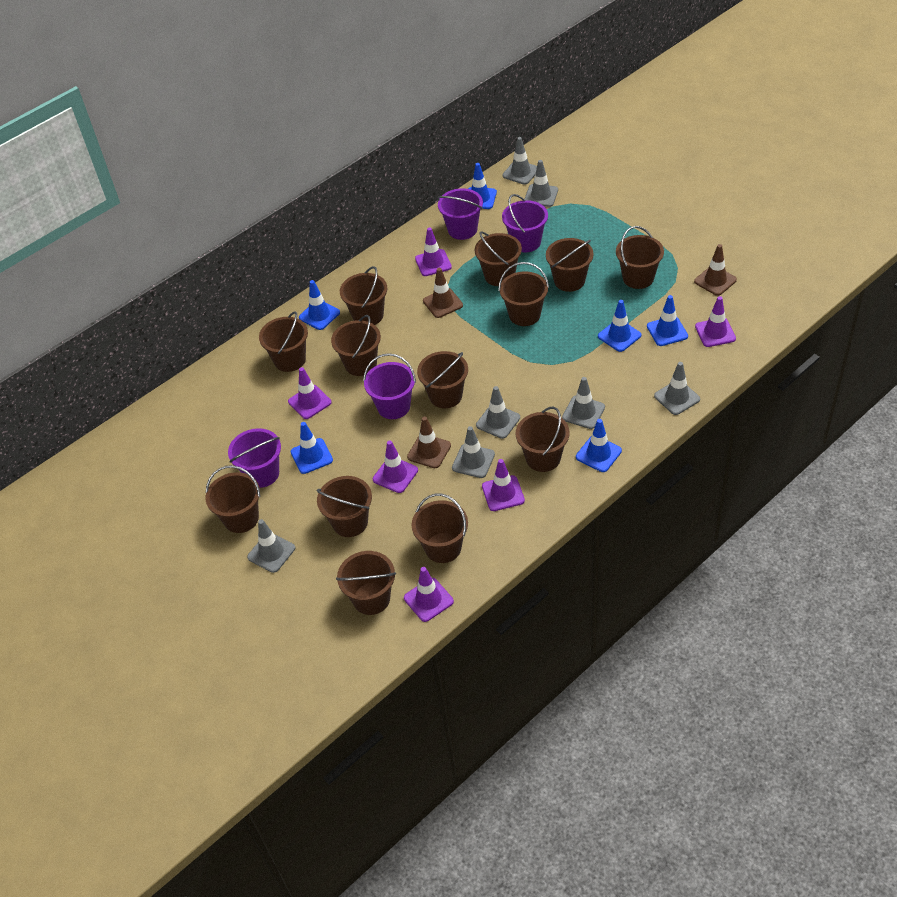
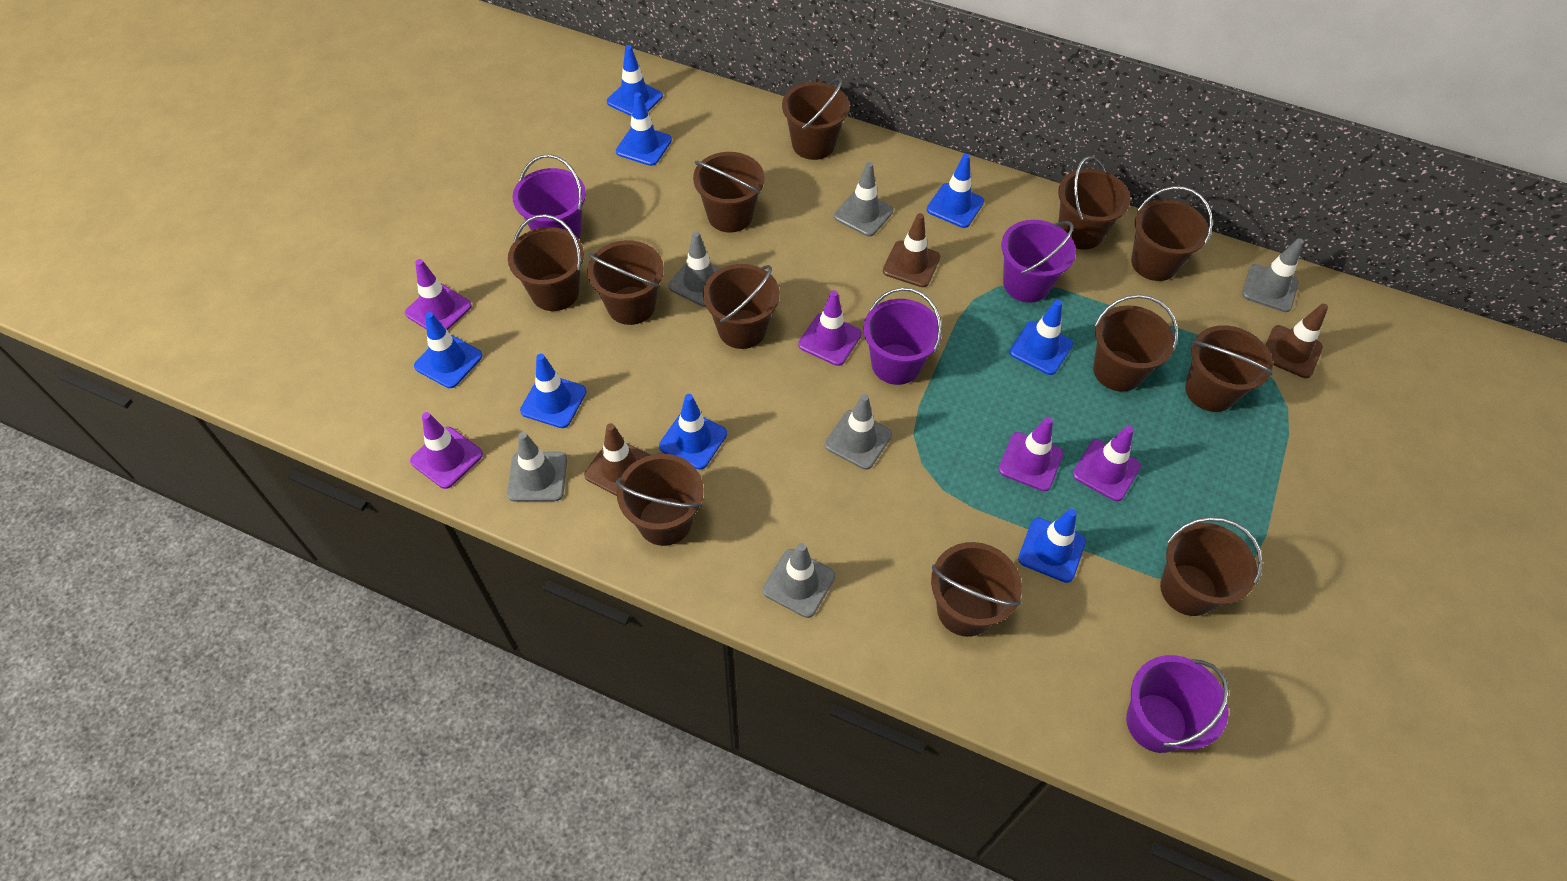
blue traffic cone: 6 -> 8
brown bucket: 13 -> 12
grey traffic cone: 7 -> 6
purple traffic cone: 6 -> 5

